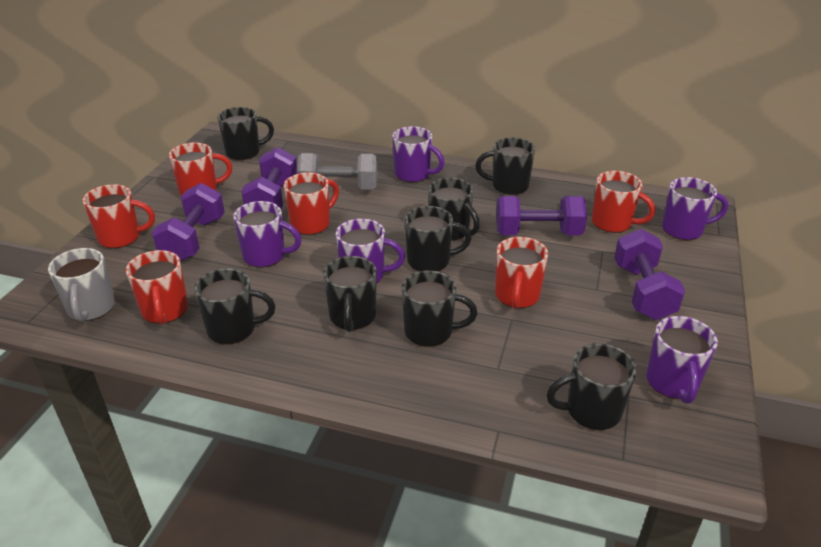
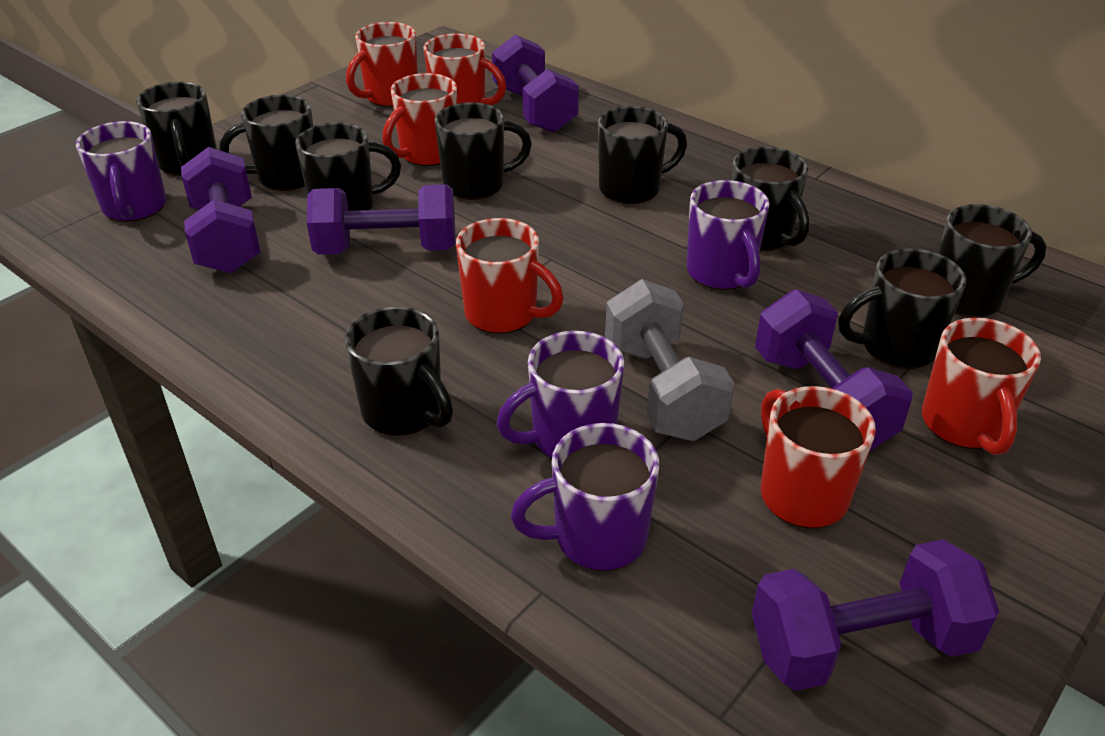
black mug: 8 -> 9
grey mug: 1 -> 0
purple dumbbell: 4 -> 5
purple mug: 5 -> 4

